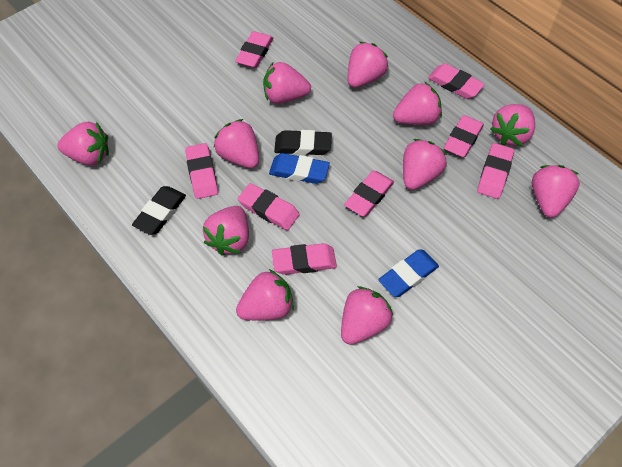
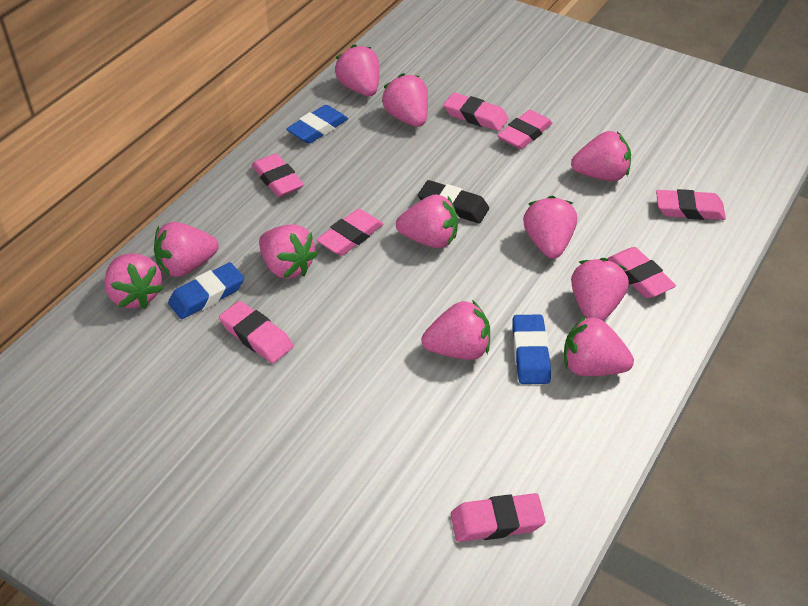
black eraser: 2 -> 1
blue eraser: 2 -> 3

